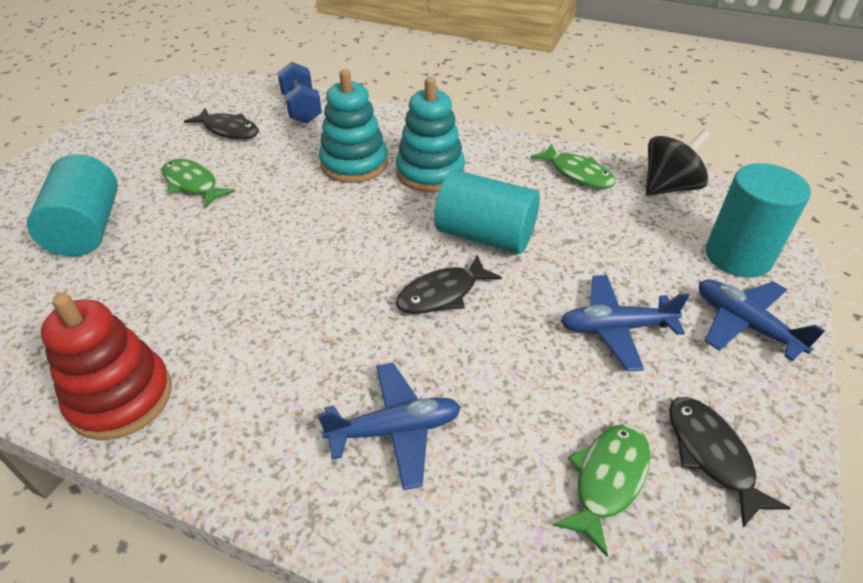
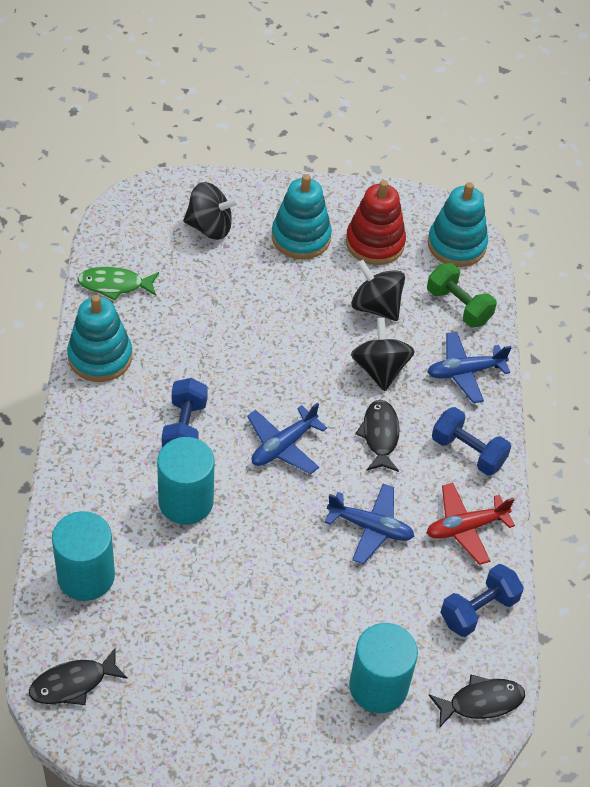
black spinning top: 1 -> 3
blue dumbbell: 1 -> 3
green dumbbell: 0 -> 1
green fish: 3 -> 1
red plane: 0 -> 1
turquoise stacking toy: 2 -> 3

